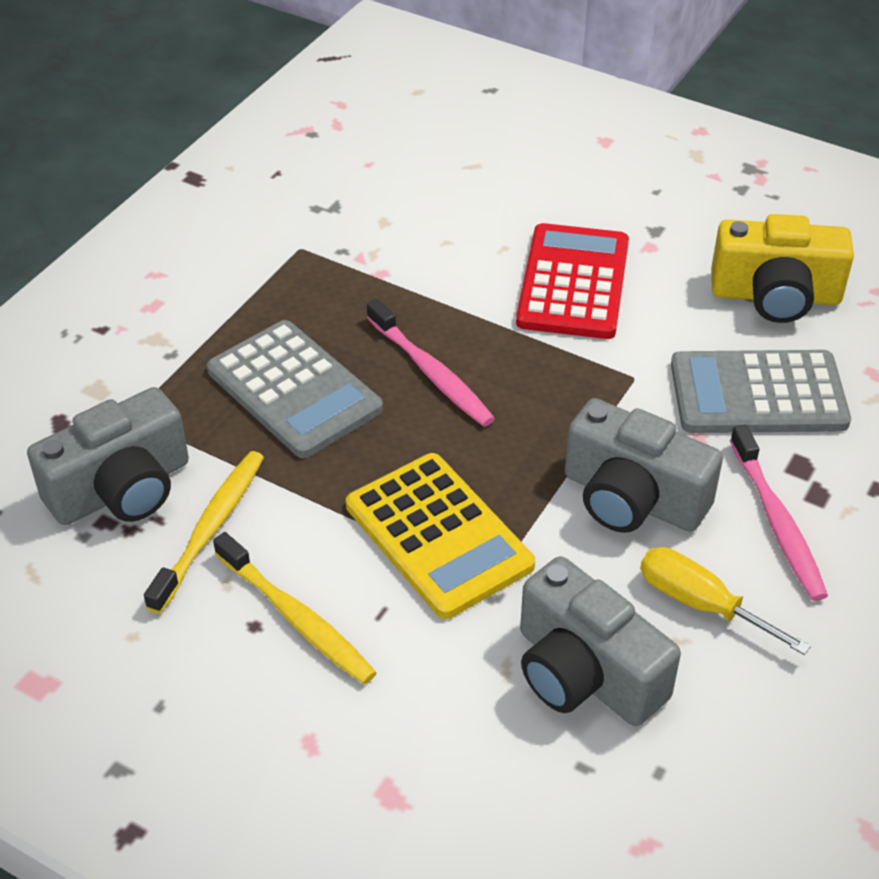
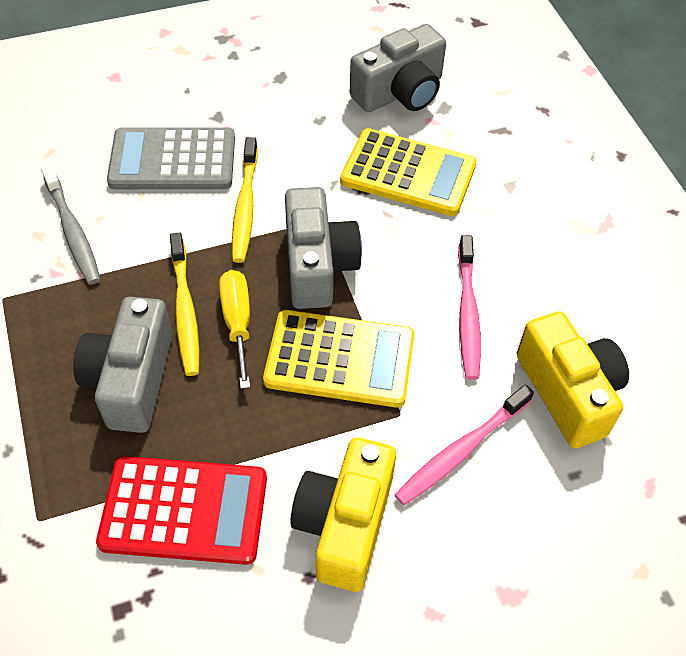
grey calculator: 2 -> 1
grey toothbrush: 0 -> 1
yellow calculator: 1 -> 2
yellow camera: 1 -> 2

